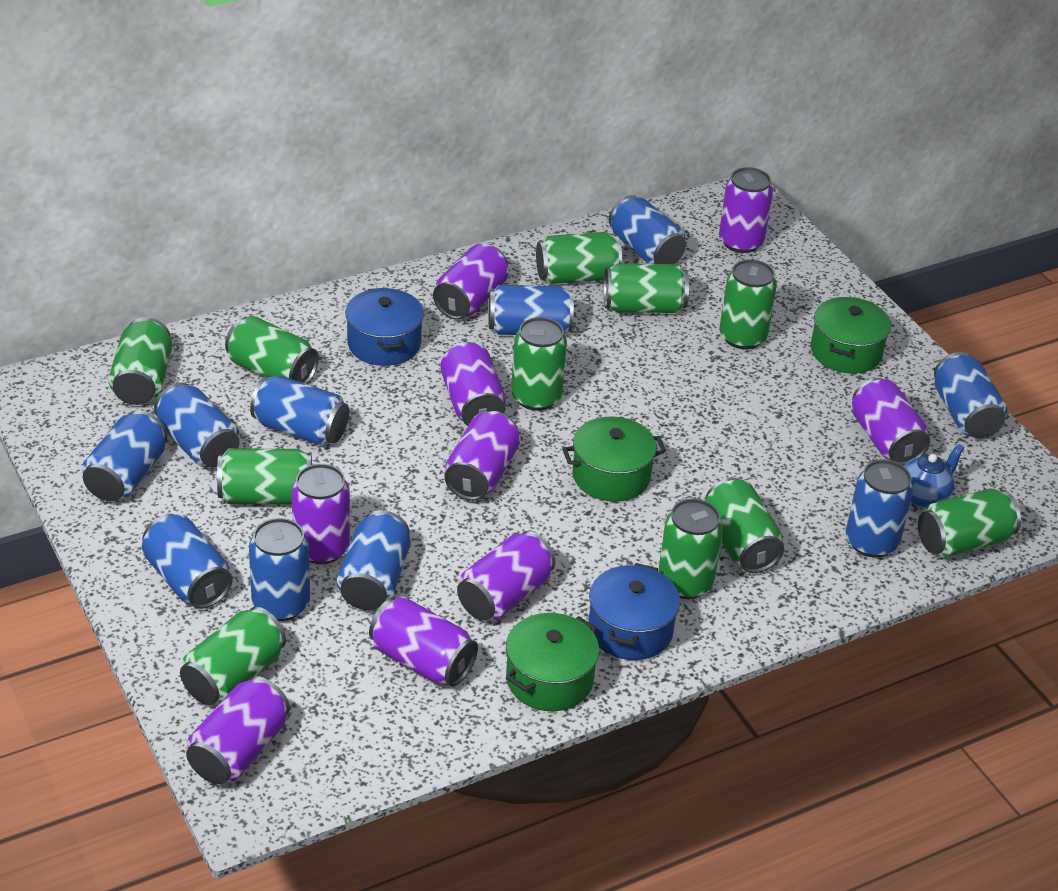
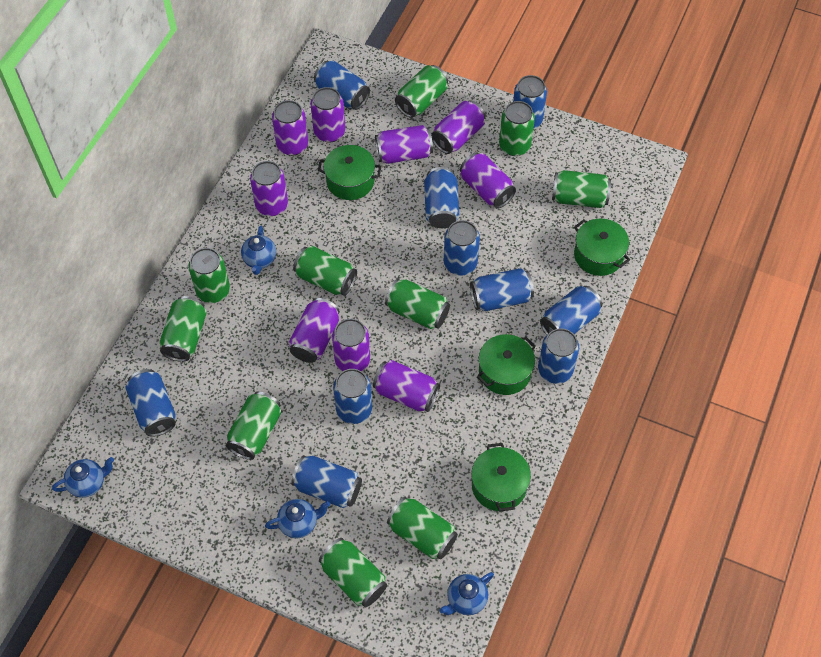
blue pot: 2 -> 0
blue teapot: 1 -> 4
green can: 11 -> 10
green pot: 3 -> 4

